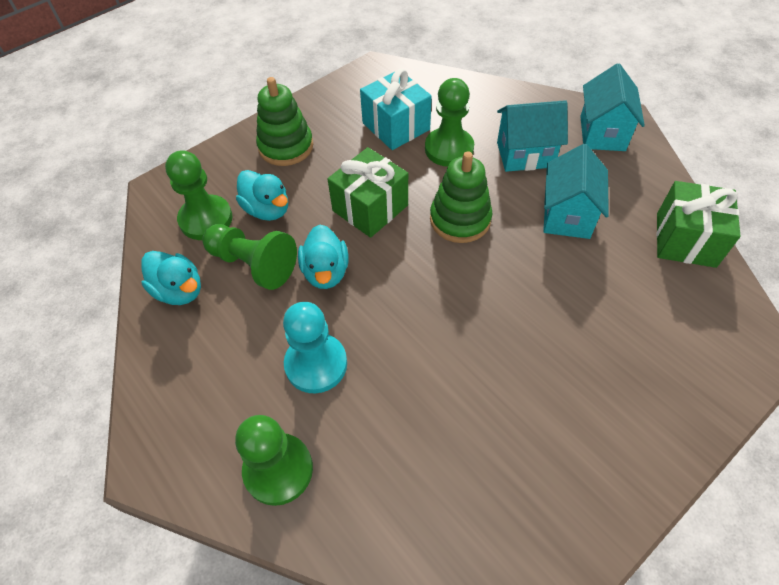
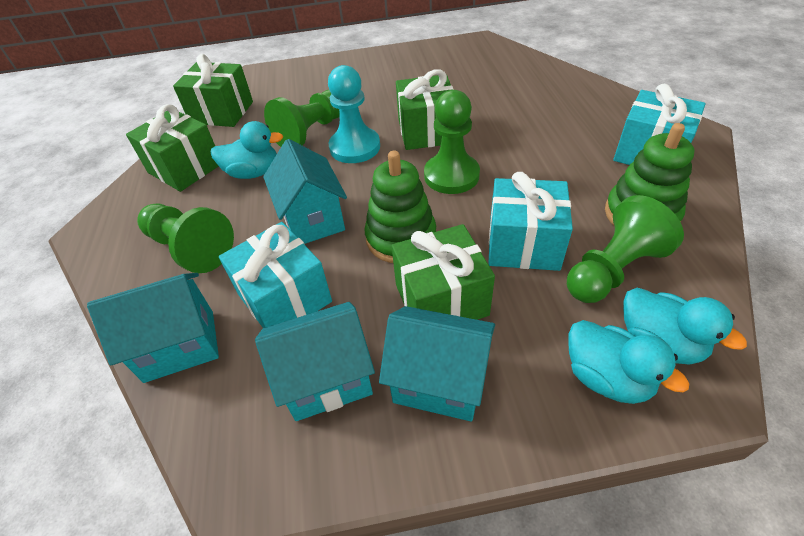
green gift: 2 -> 4
turquoise gift: 1 -> 3
turquoise house: 3 -> 4

